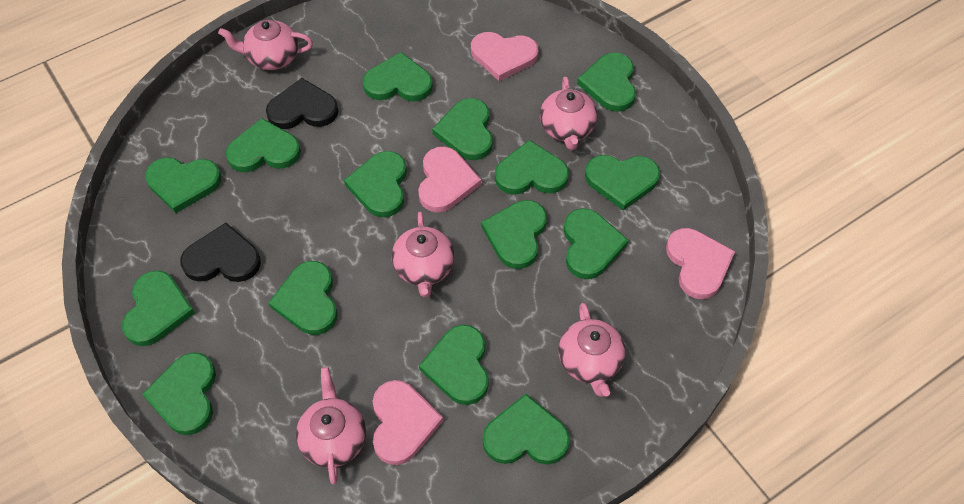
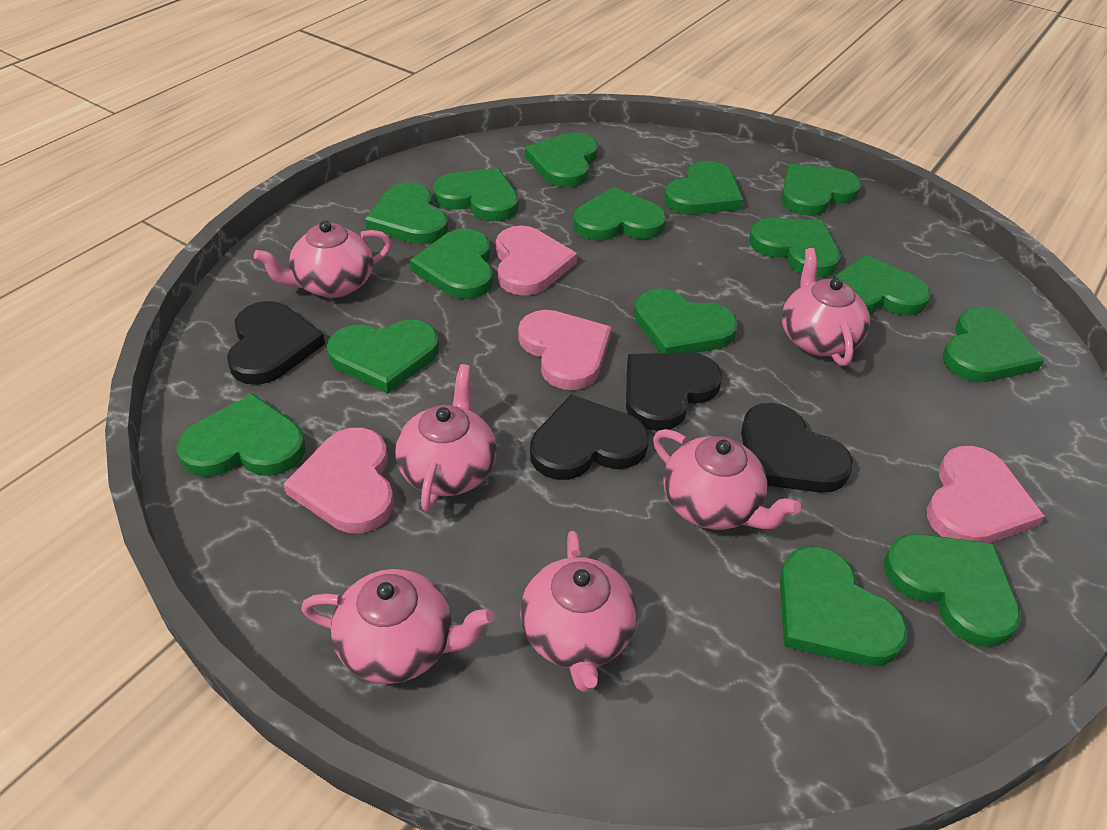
black heart: 2 -> 4
pink teapot: 5 -> 6

